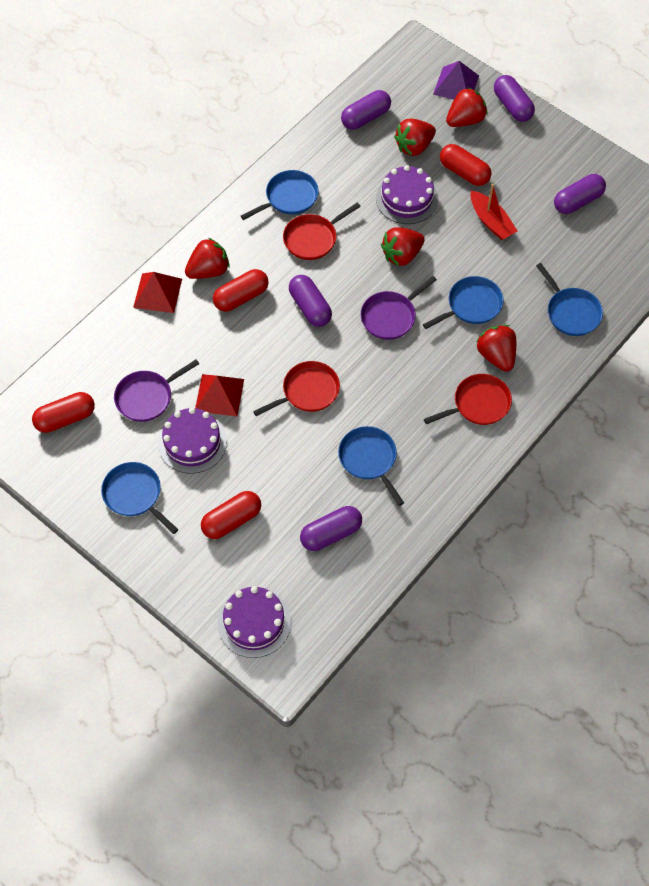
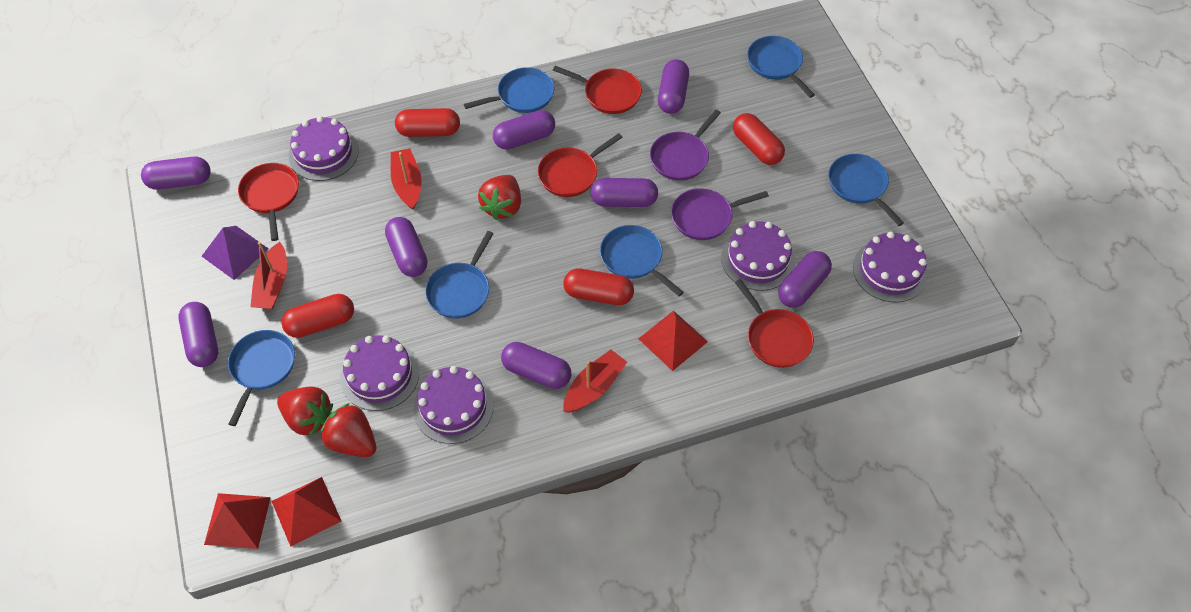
blue pan: 5 -> 6
purple cake: 3 -> 5
purple capsule: 5 -> 8
red boat: 1 -> 3
red pan: 3 -> 4
red pyramid: 2 -> 3
red strawberry: 5 -> 3

